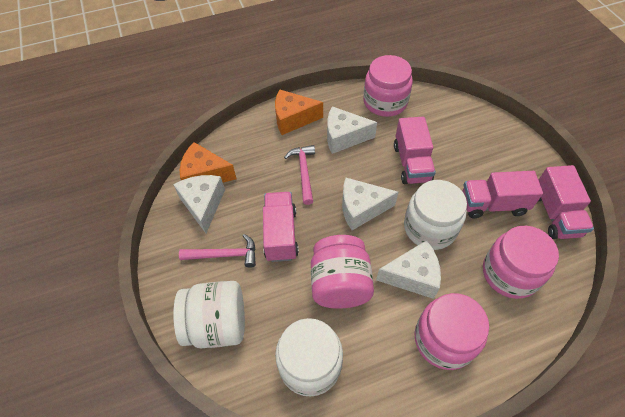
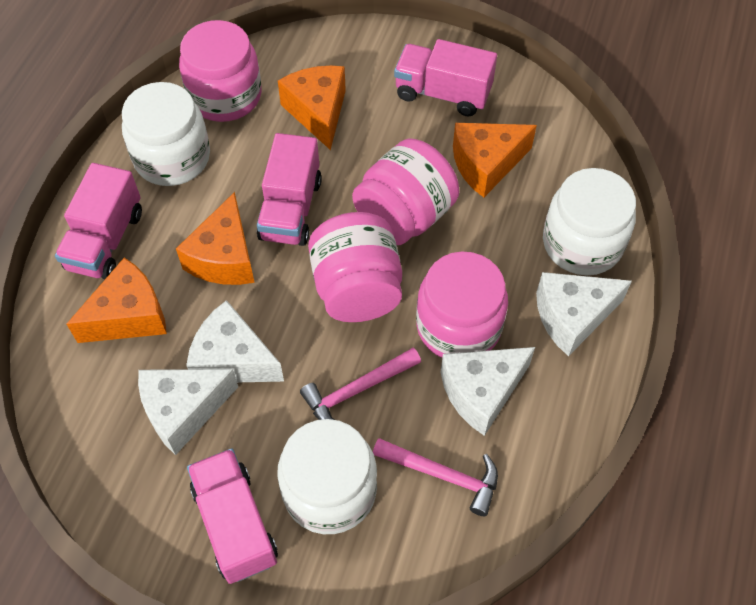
orange cheese: 2 -> 4

